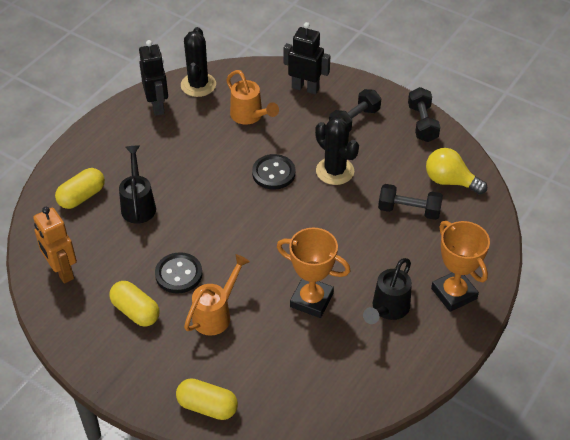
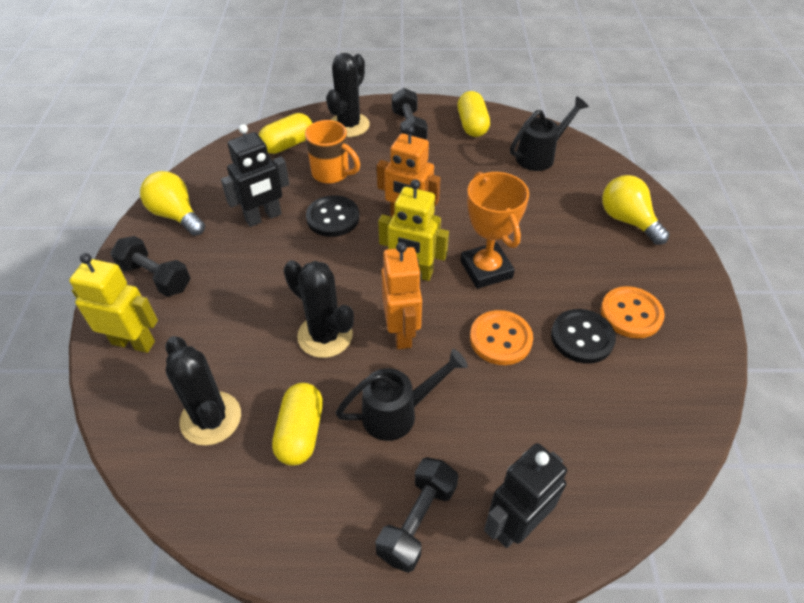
black cactus: 2 -> 3
orange button: 0 -> 2
orange mug: 0 -> 1
orange robot: 1 -> 2
orange trophy: 2 -> 1
orange watering can: 2 -> 0
yellow light bulb: 1 -> 2
yellow robot: 0 -> 2

